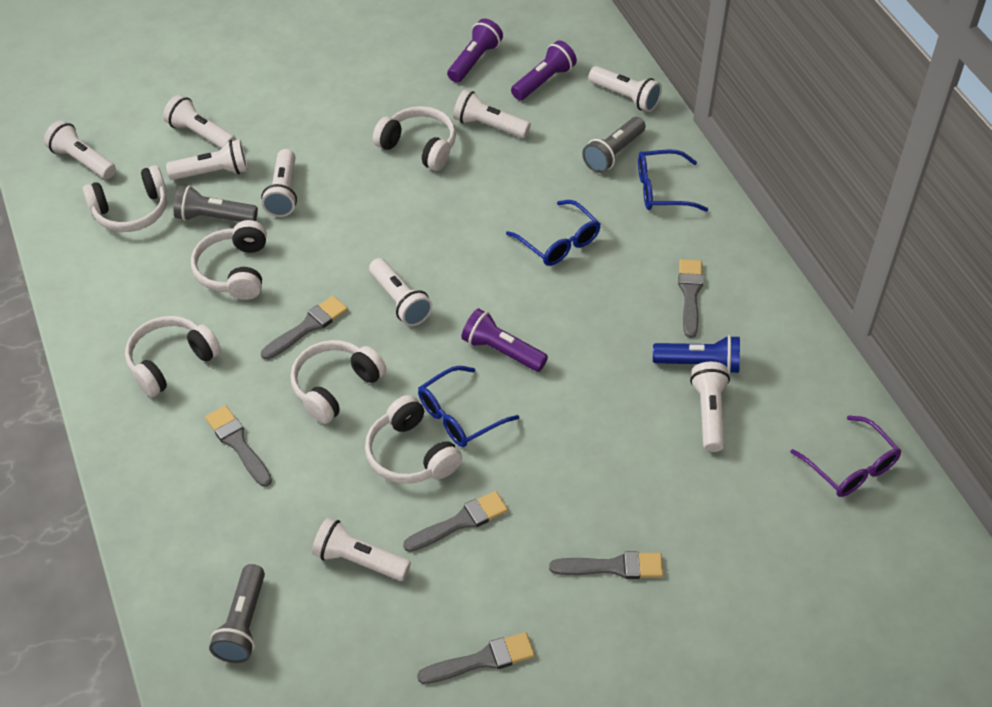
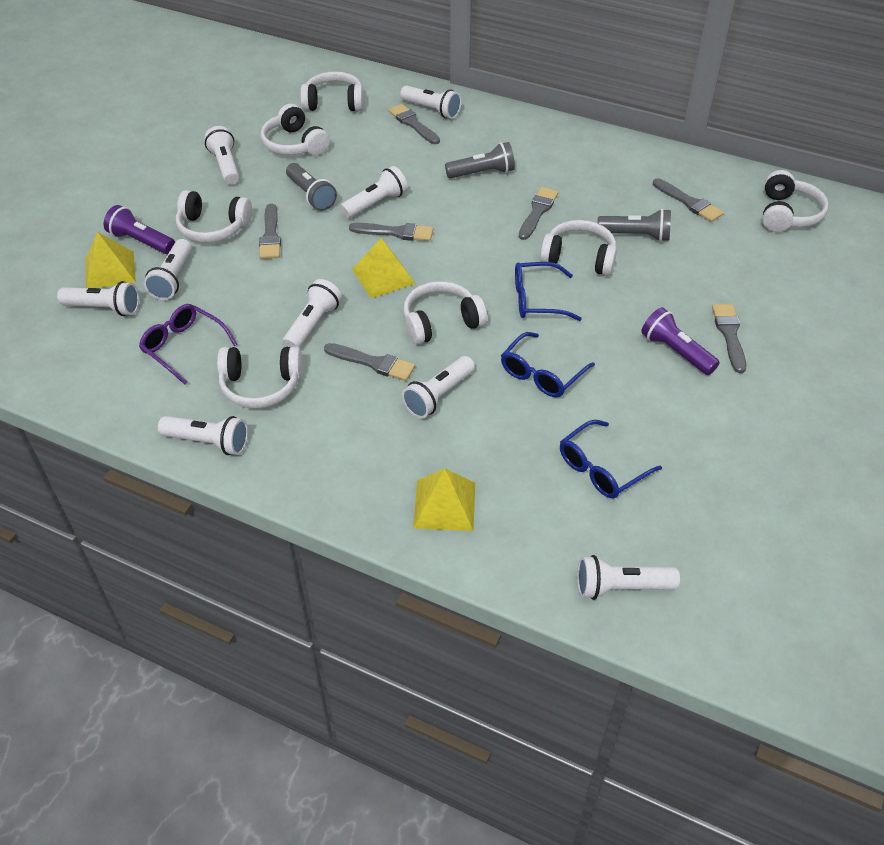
blue flashlight: 1 -> 0
grey brush: 6 -> 7
purple flashlight: 3 -> 2
white headphones: 6 -> 7
yellow pyramid: 0 -> 3

